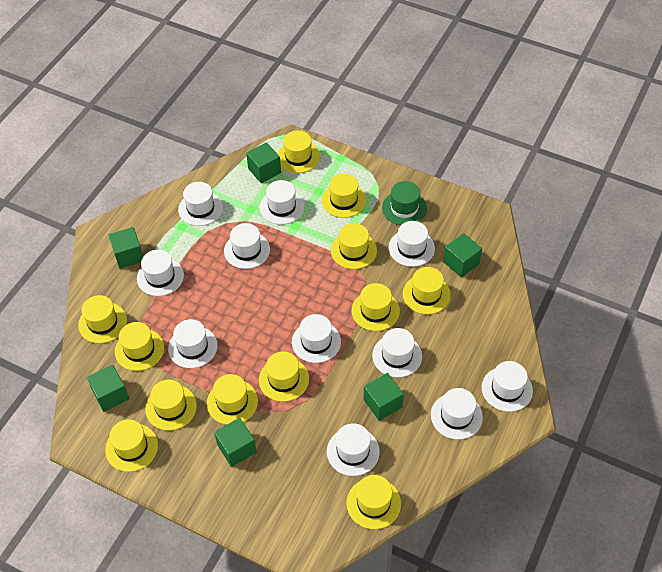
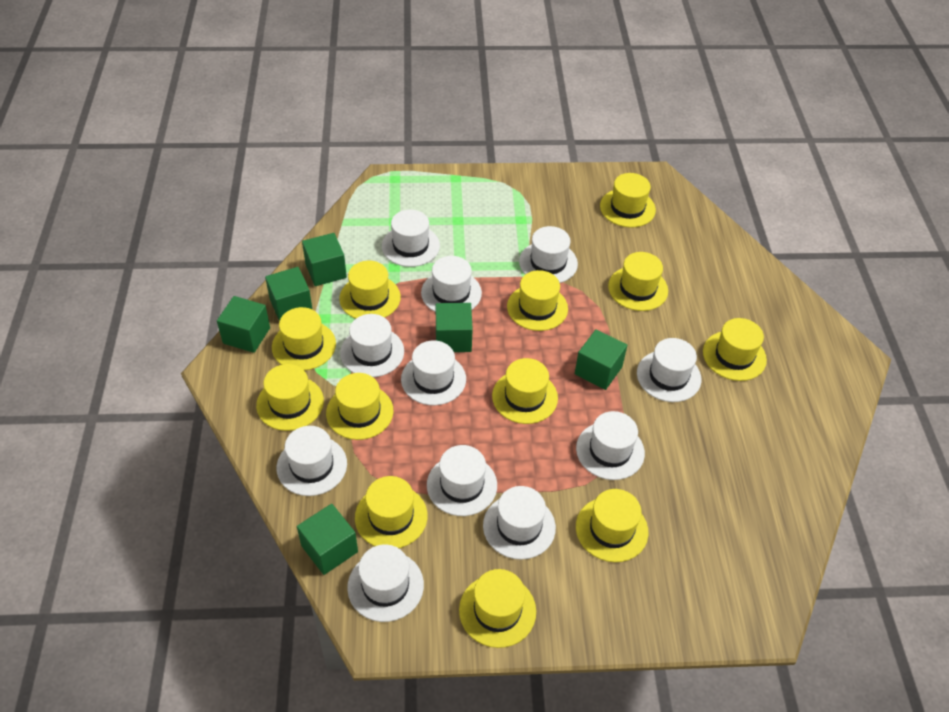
green hat: 1 -> 0

